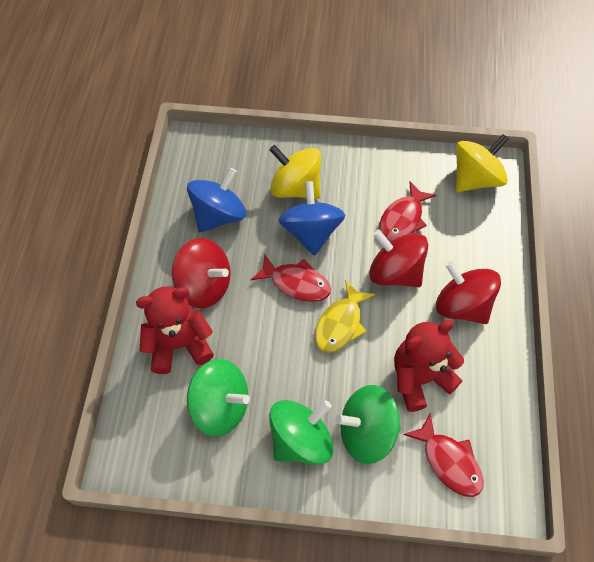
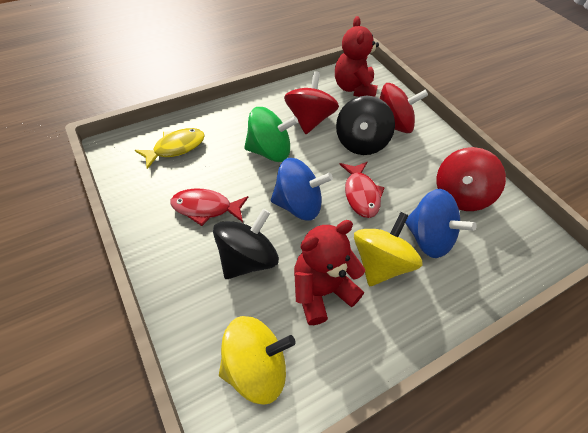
black spinning top: 0 -> 2
green spinning top: 3 -> 1
red fish: 3 -> 2

